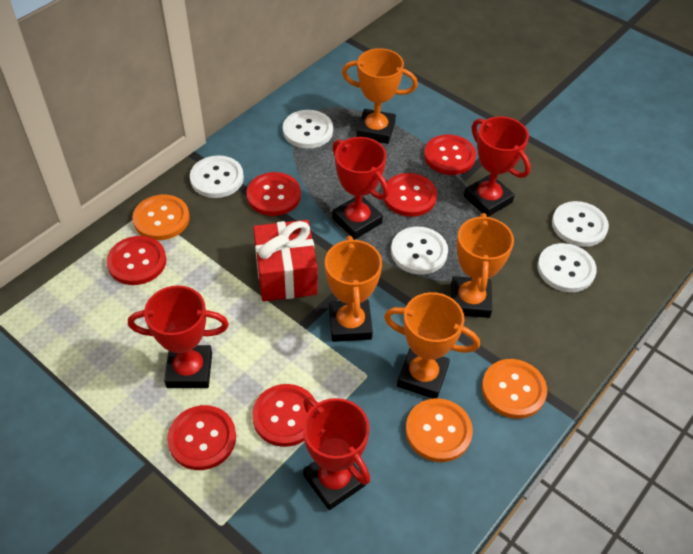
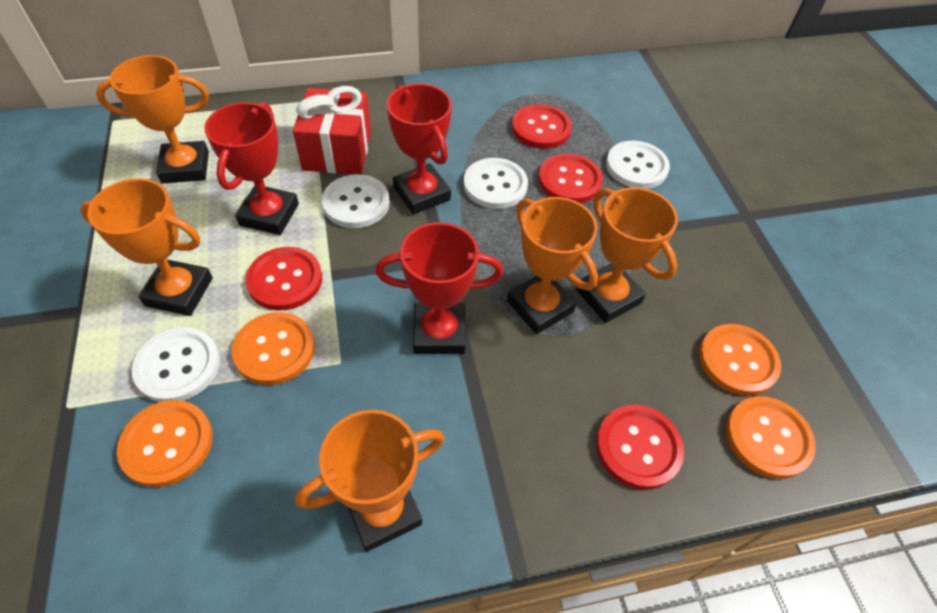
orange button: 3 -> 4
orange trophy: 4 -> 5
red button: 6 -> 4
red trophy: 4 -> 3
white button: 5 -> 4

